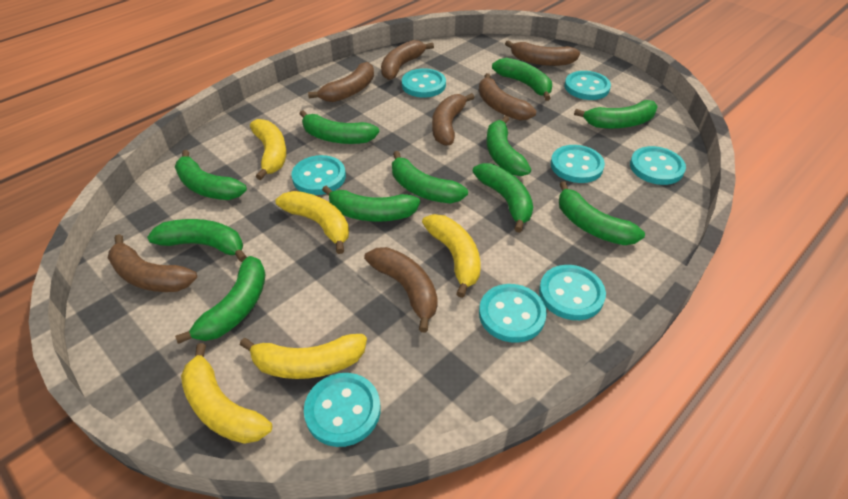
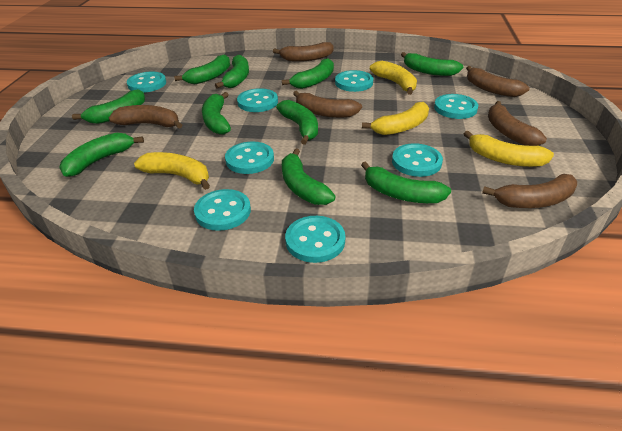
brown banana: 7 -> 6
green banana: 11 -> 10
yellow banana: 5 -> 4

